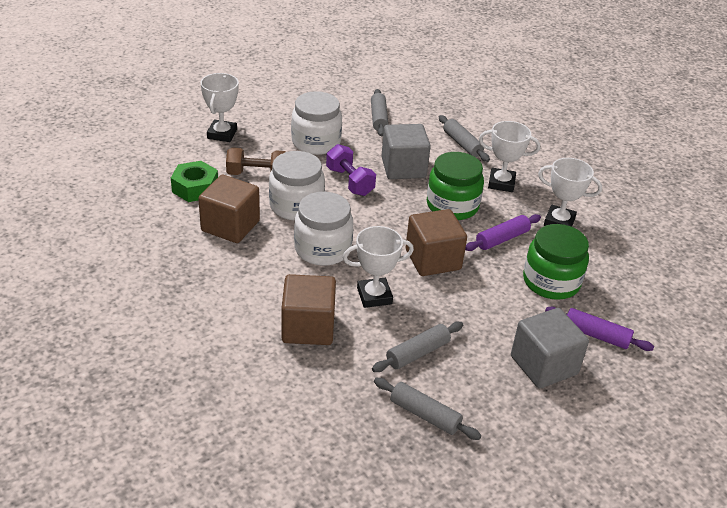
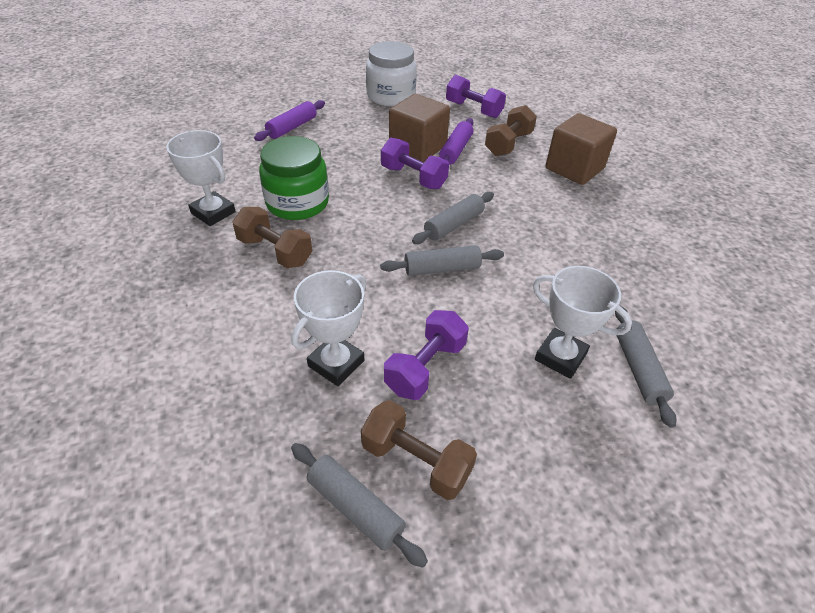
brown cube: 3 -> 2
brown dumbbell: 1 -> 3
green jar: 2 -> 1
green nut: 1 -> 0
grey cube: 2 -> 0
purple dumbbell: 1 -> 3
white jar: 3 -> 1
white trophy: 4 -> 3

